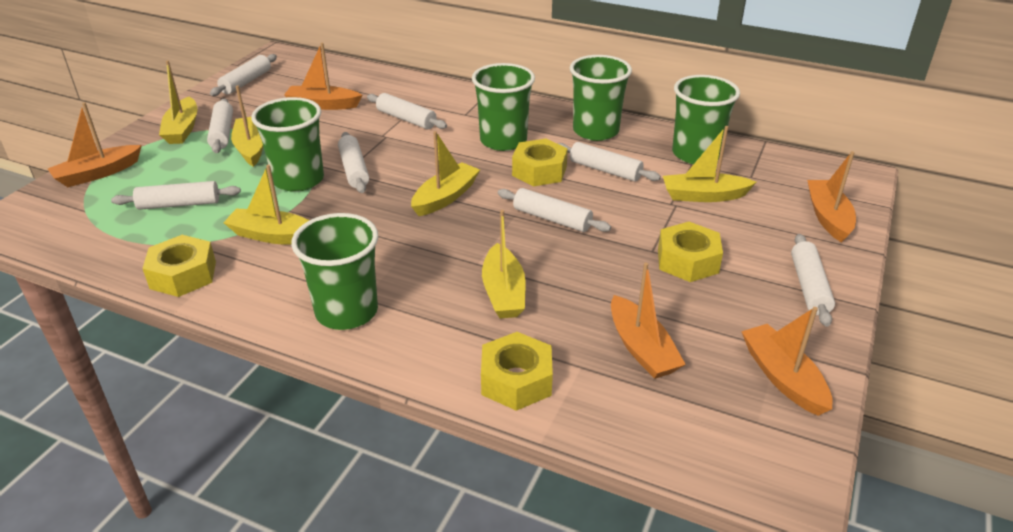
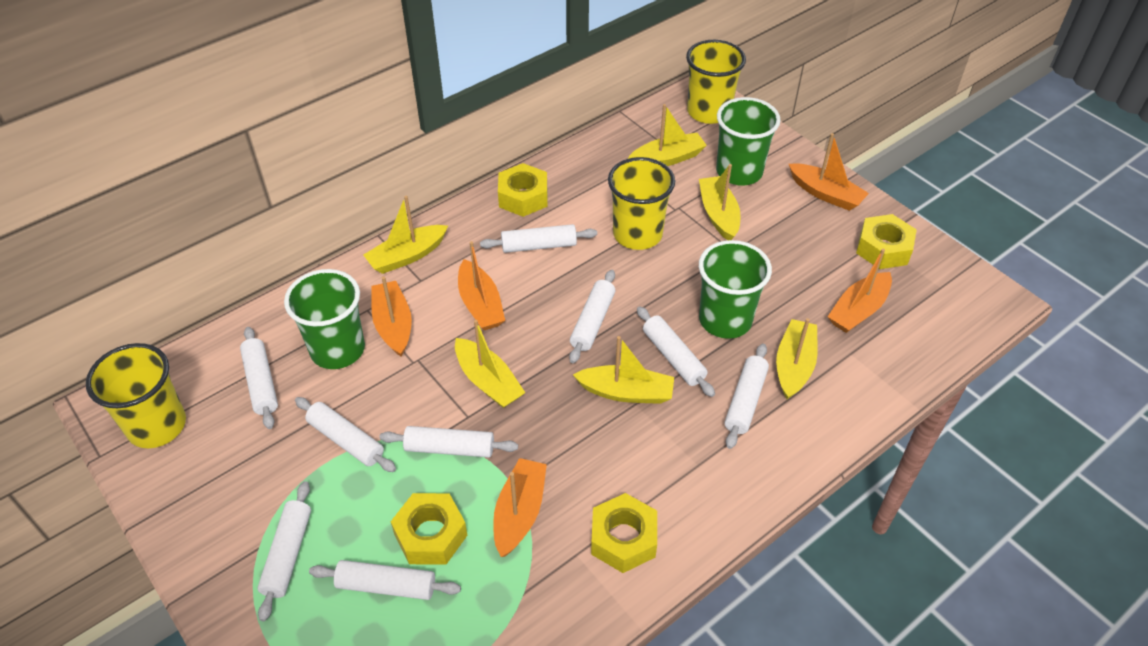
green cup: 5 -> 3
white rolling pin: 8 -> 9
yellow cup: 0 -> 3

